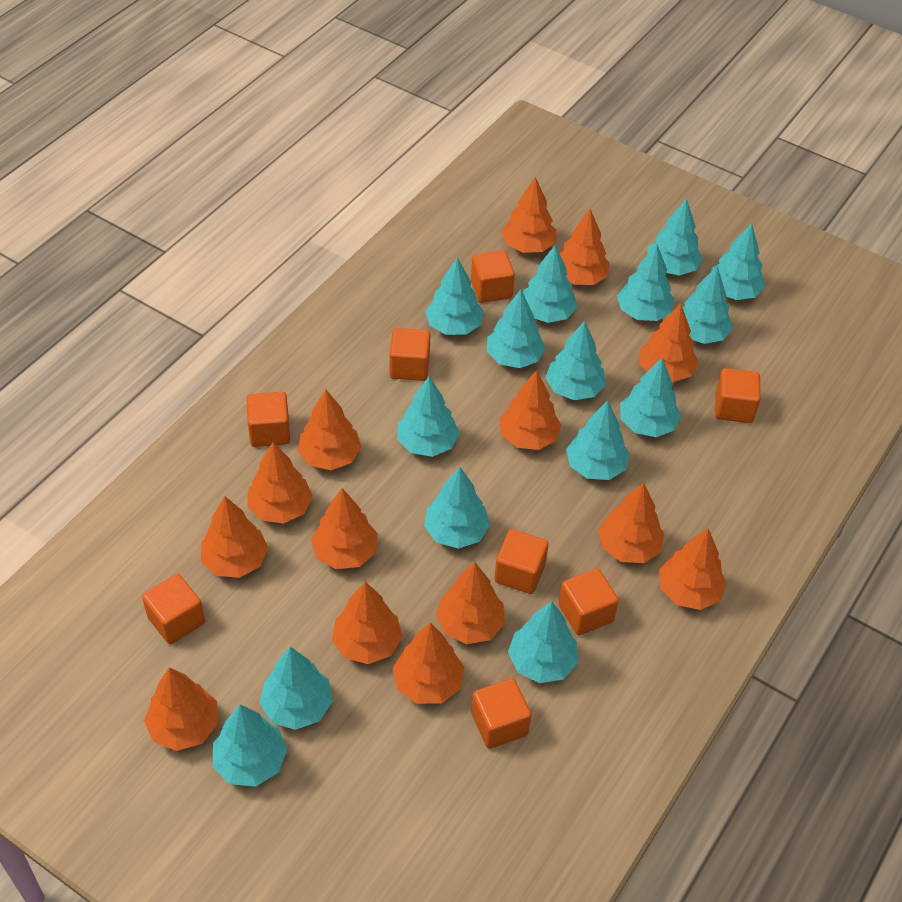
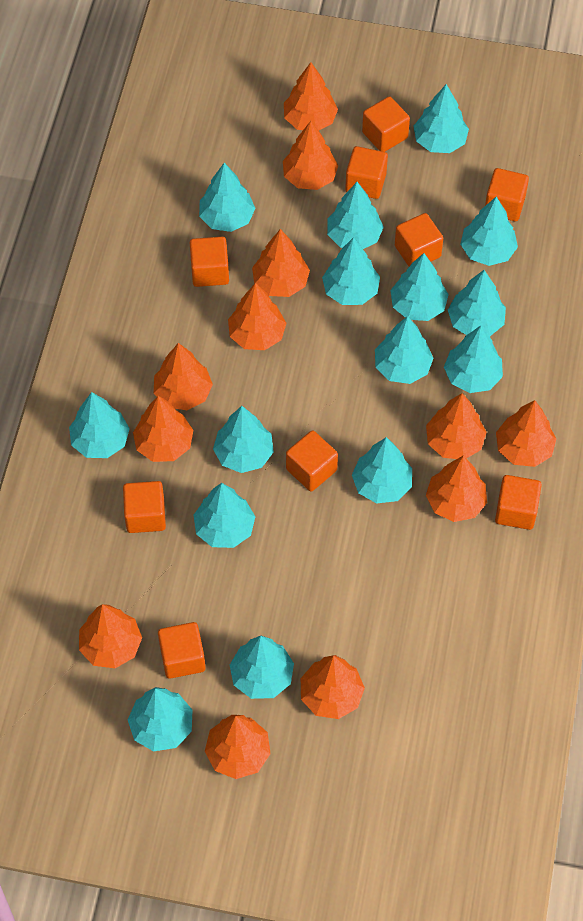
orange cube: 8 -> 9
orange tree: 14 -> 12

